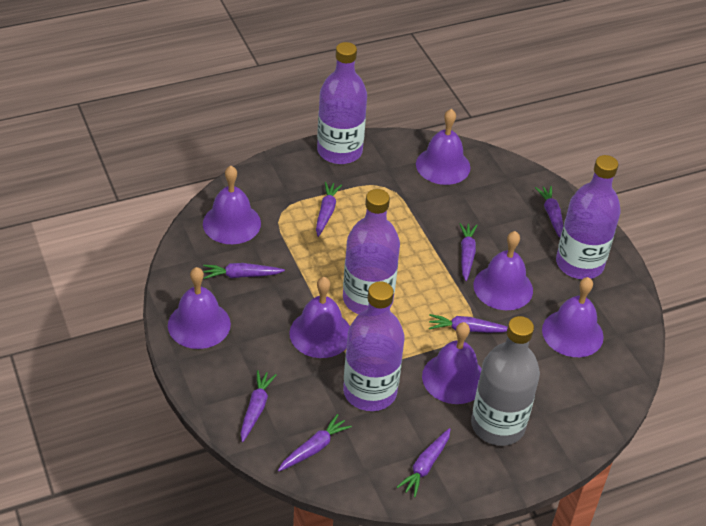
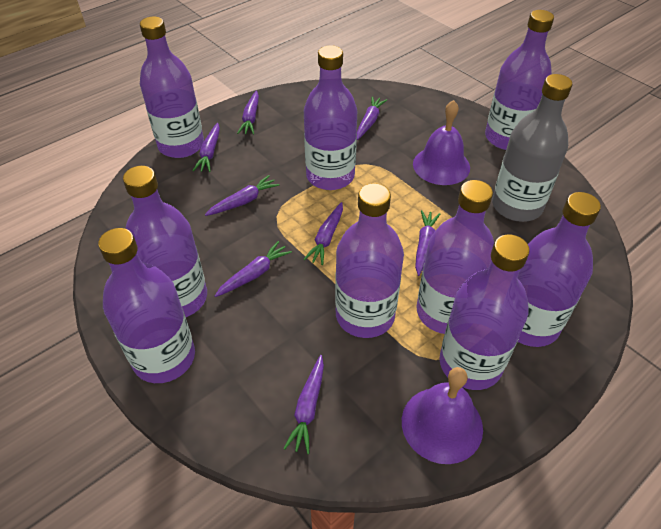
purple bell: 7 -> 2
purple bottle: 4 -> 9

